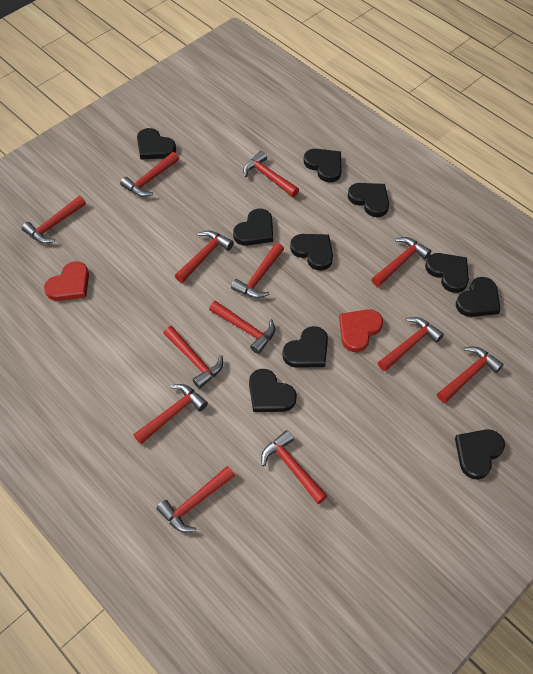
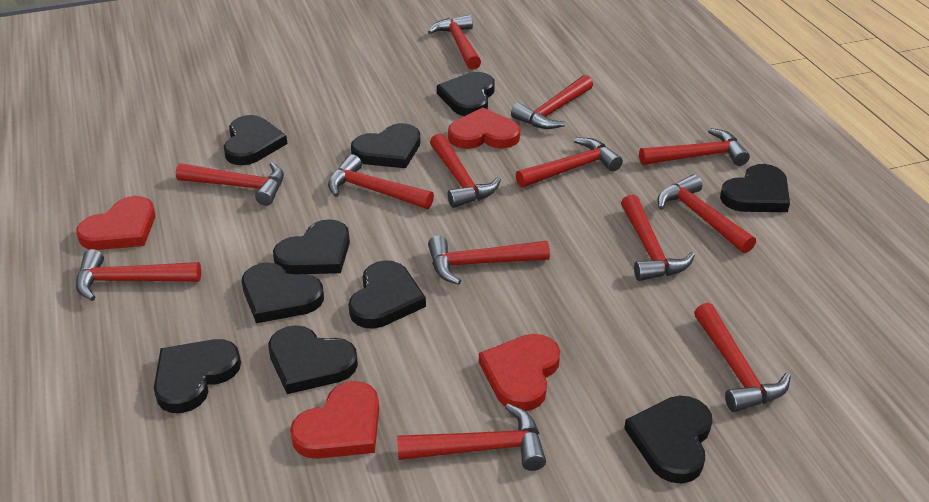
red heart: 2 -> 4

